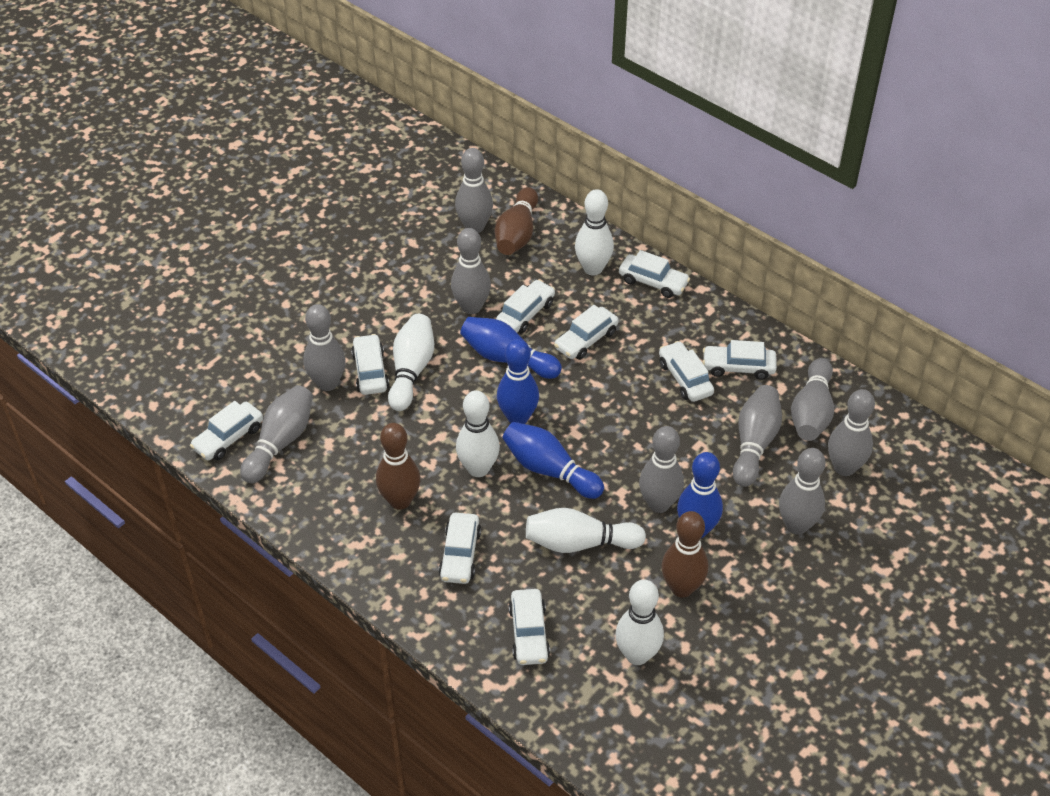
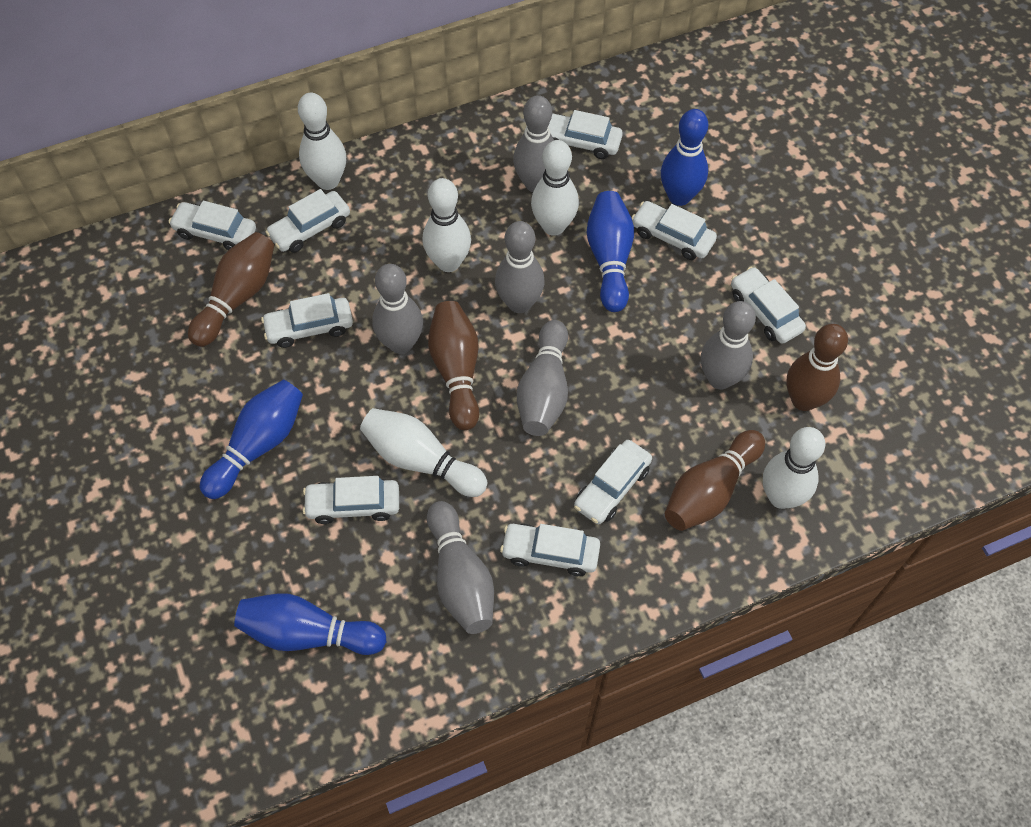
brown bowling pin: 3 -> 4
grey bowling pin: 9 -> 6

